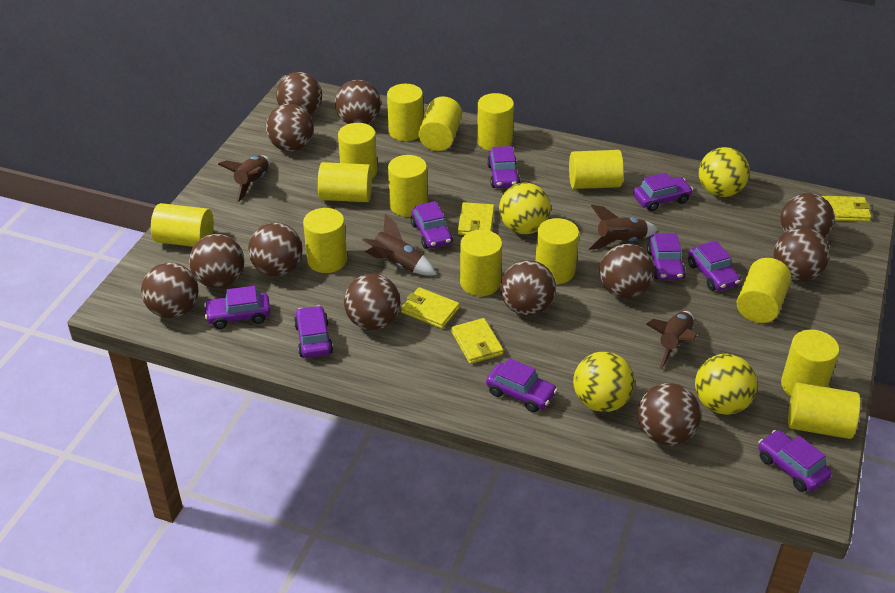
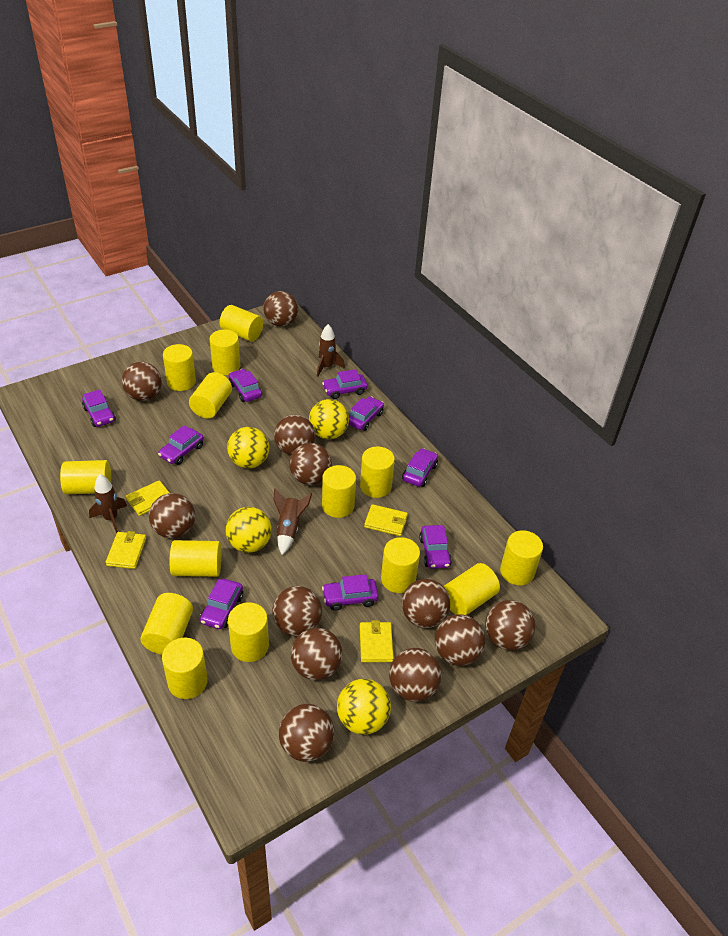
brown rocket: 4 -> 3

